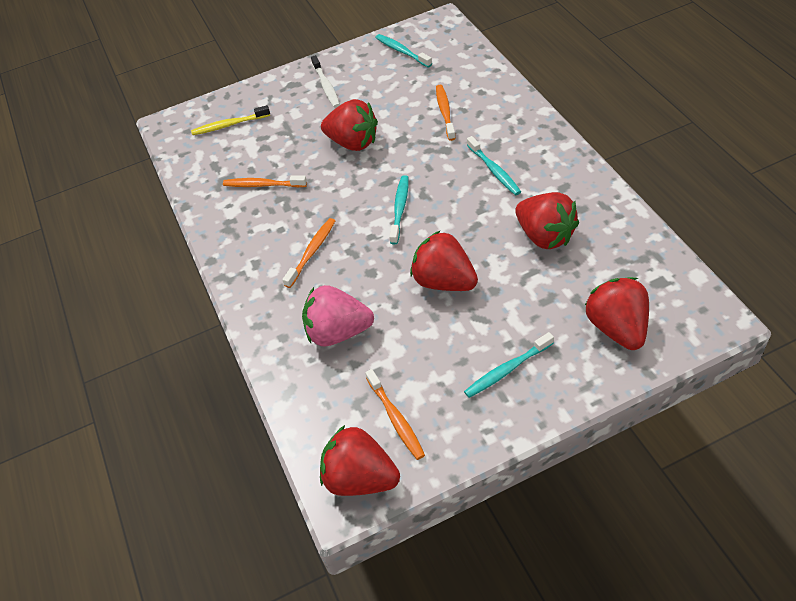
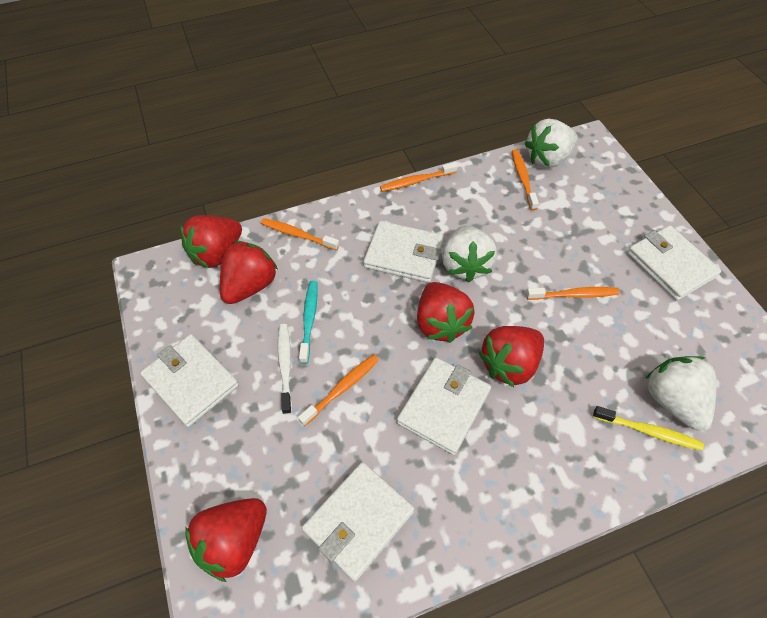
orange toothbrush: 4 -> 5
pink strawberry: 1 -> 0
turquoise toothbrush: 4 -> 1
white strawberry: 0 -> 3
white wallet: 0 -> 5

